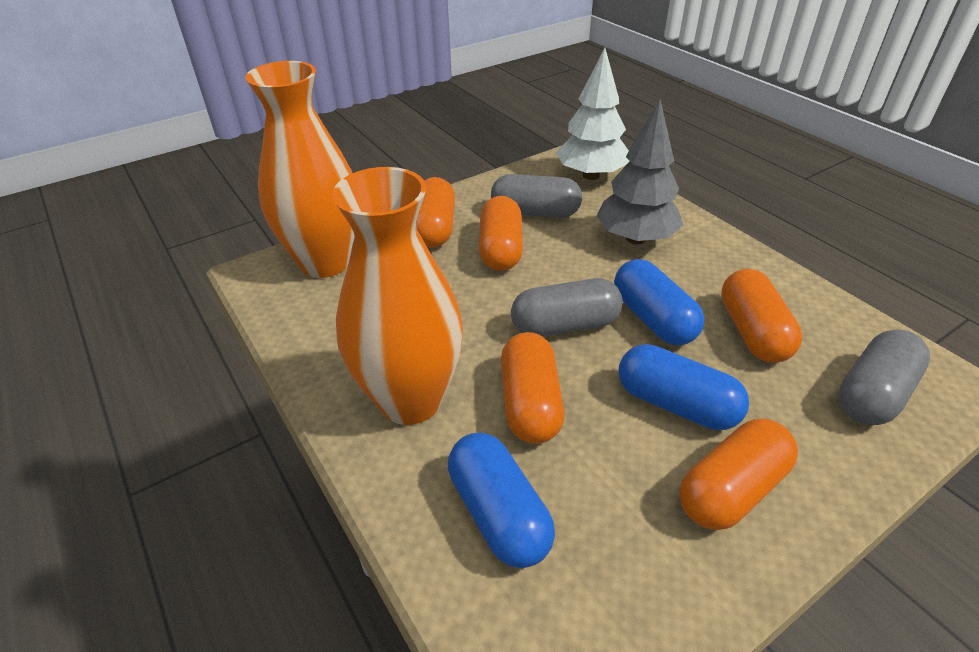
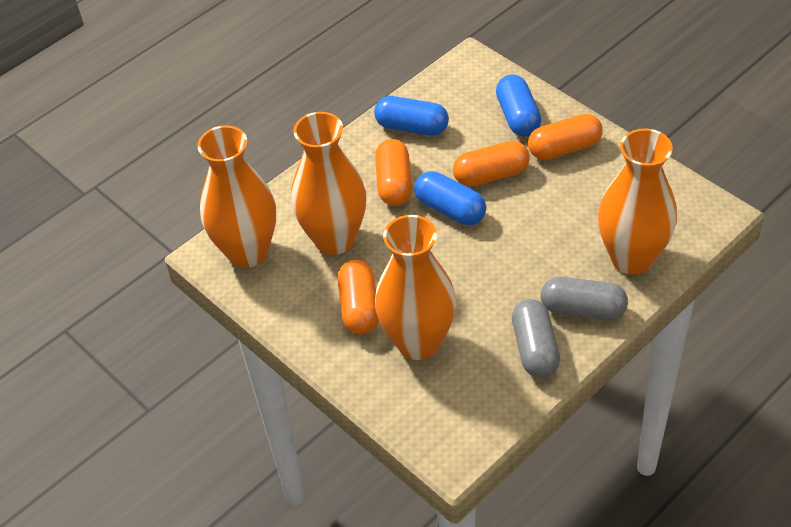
grey capsule: 3 -> 2
grey tree: 1 -> 0
orange capsule: 5 -> 4
orange vase: 2 -> 4
white tree: 1 -> 0

